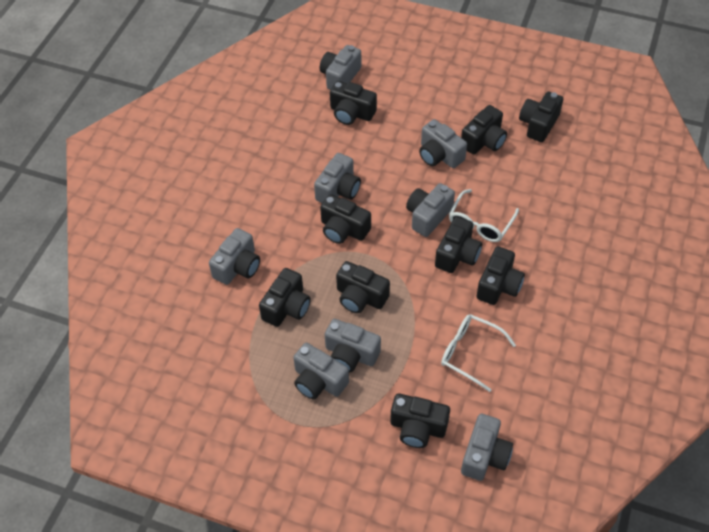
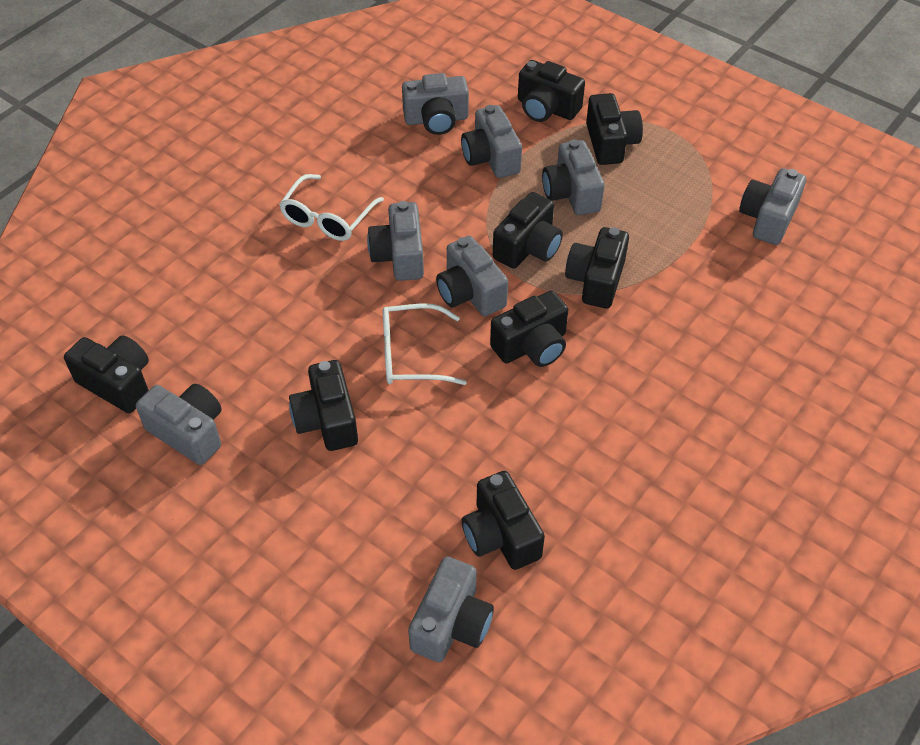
black camera: 9 -> 8

